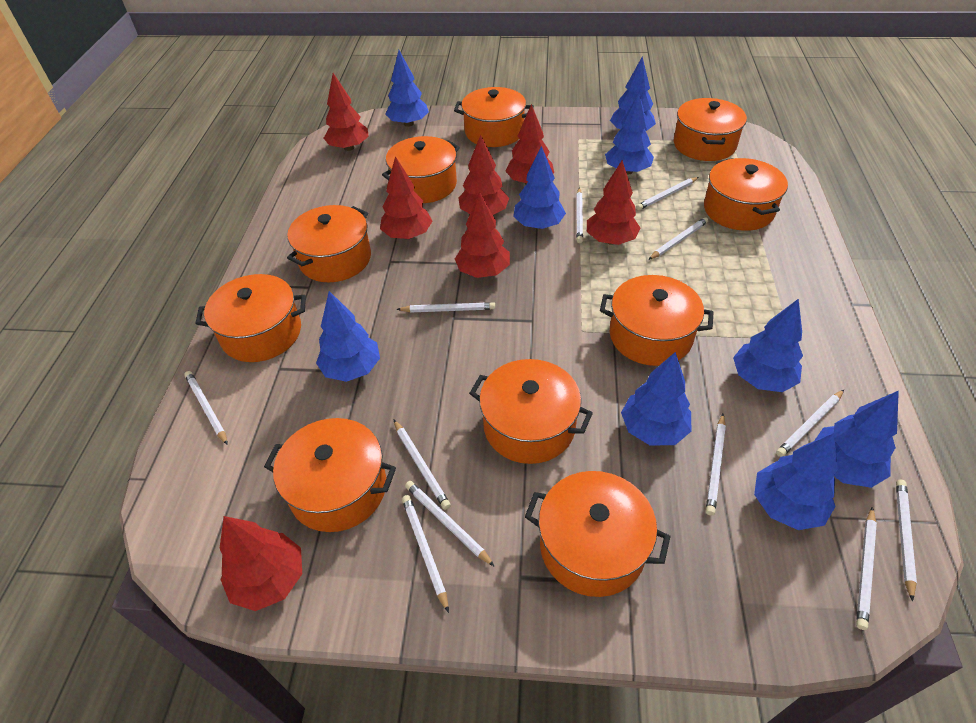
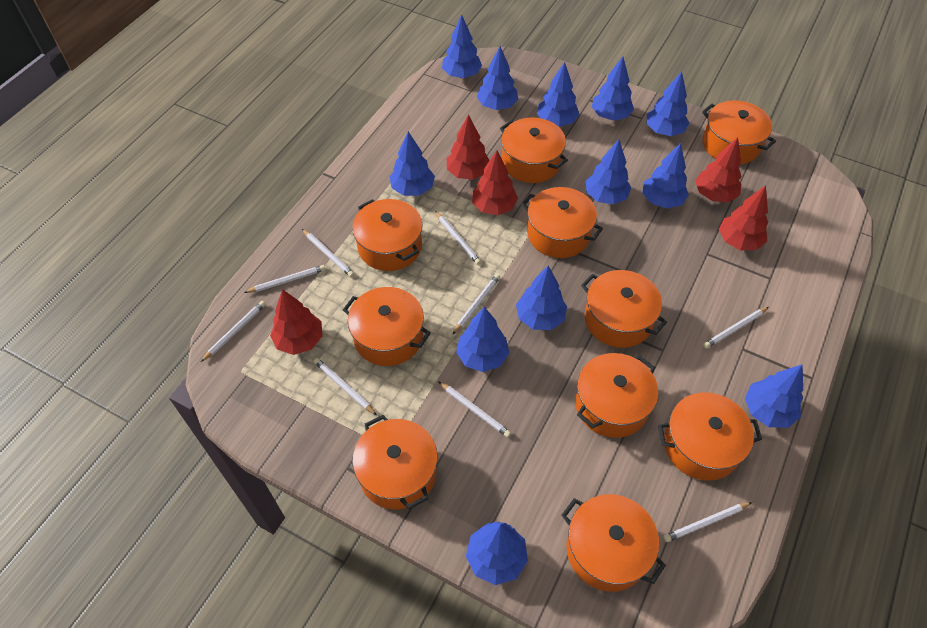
blue tree: 9 -> 12
red tree: 7 -> 5
white pencil: 12 -> 9

